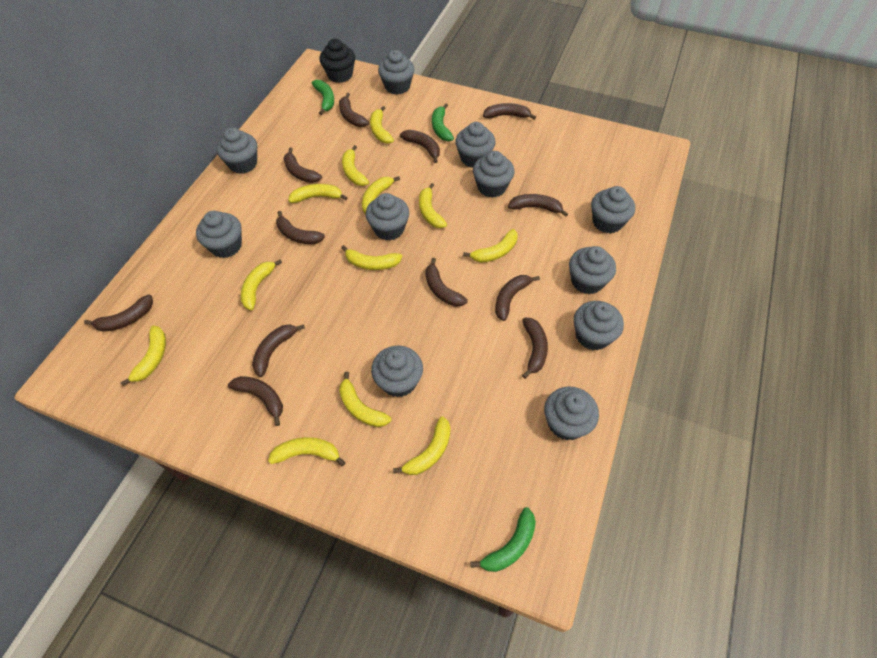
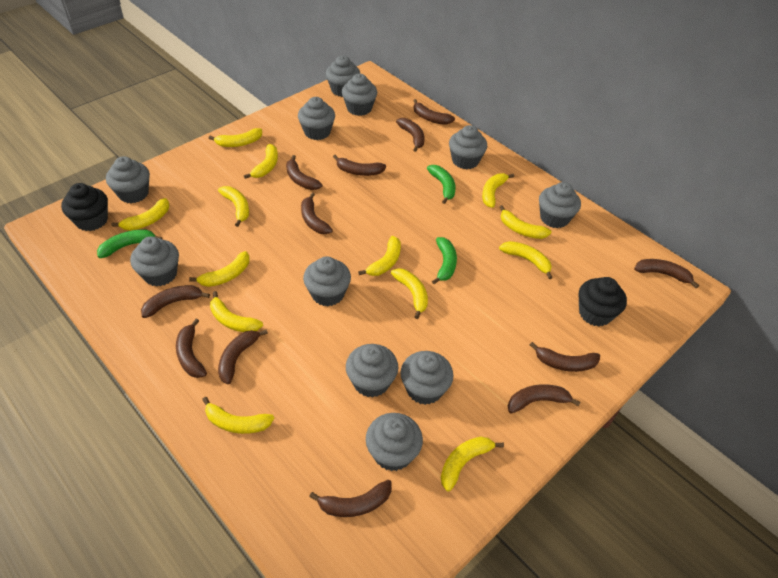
black cupcake: 1 -> 2
yellow banana: 12 -> 13

